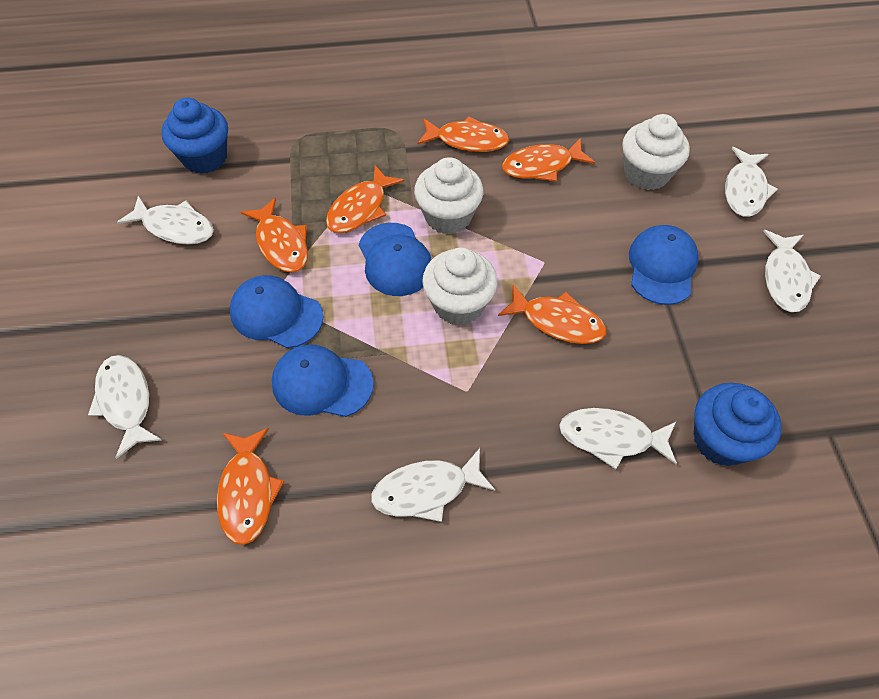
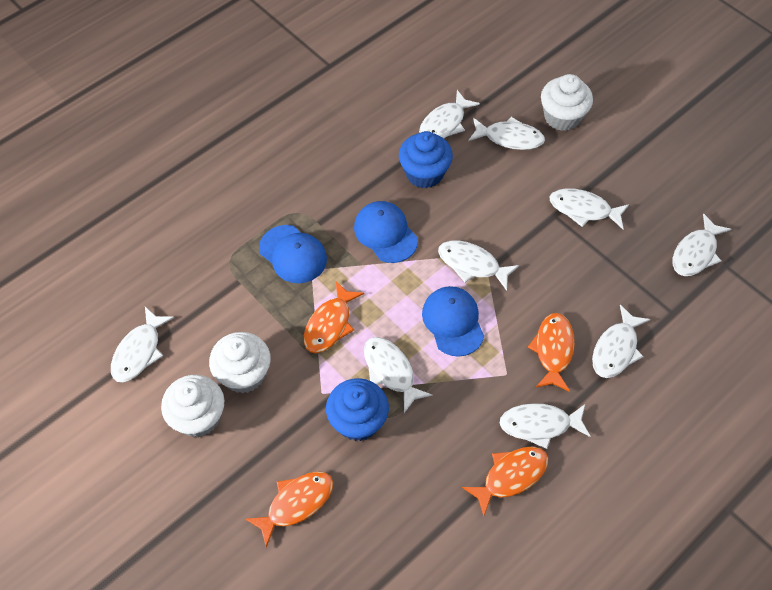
blue cap: 4 -> 3
orange fish: 6 -> 4
white fish: 6 -> 9

